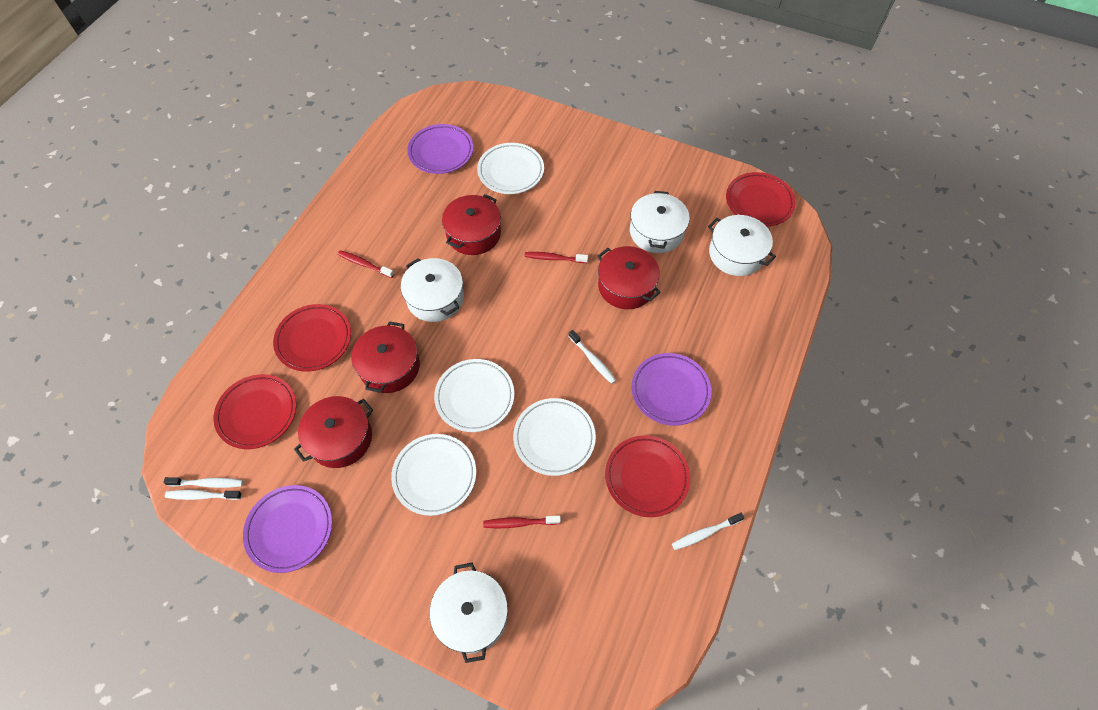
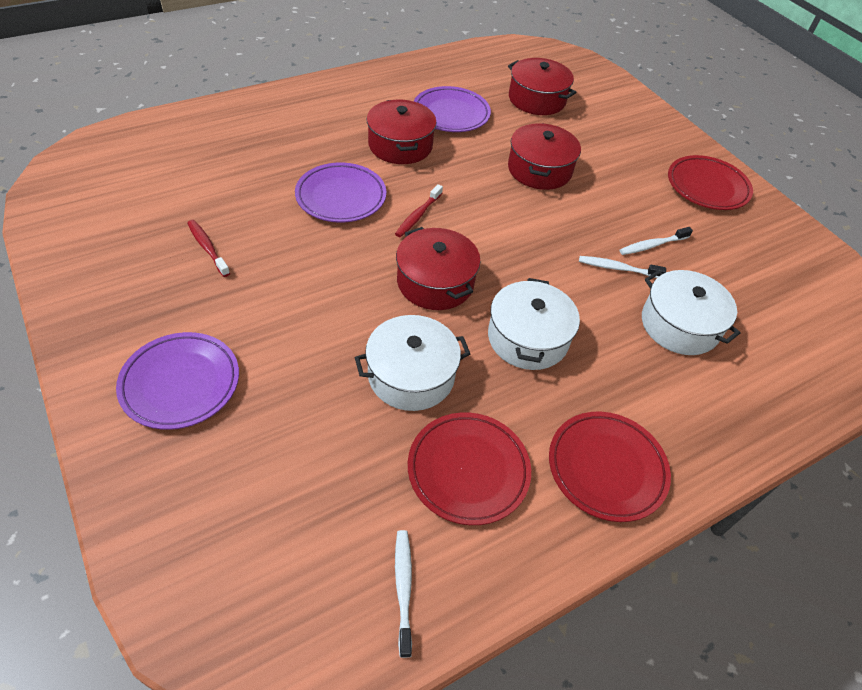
red plate: 4 -> 3
red toothbrush: 3 -> 2
white plate: 4 -> 0
white pot: 4 -> 3
white toothbrush: 4 -> 3

